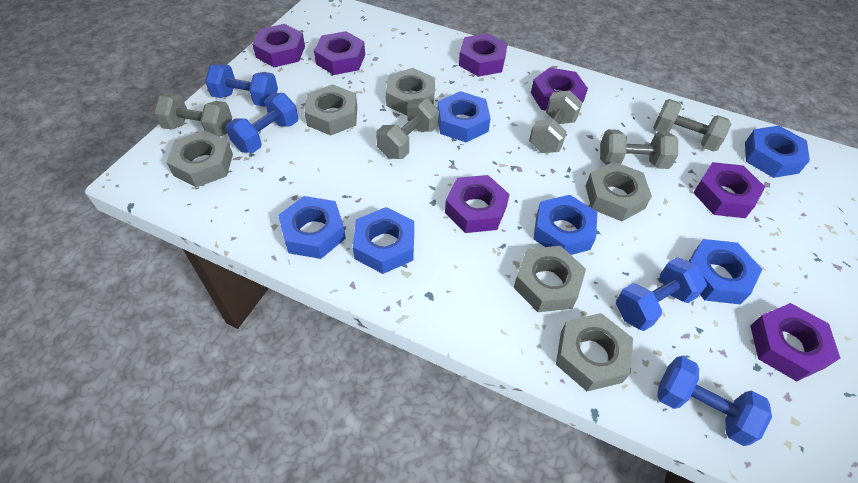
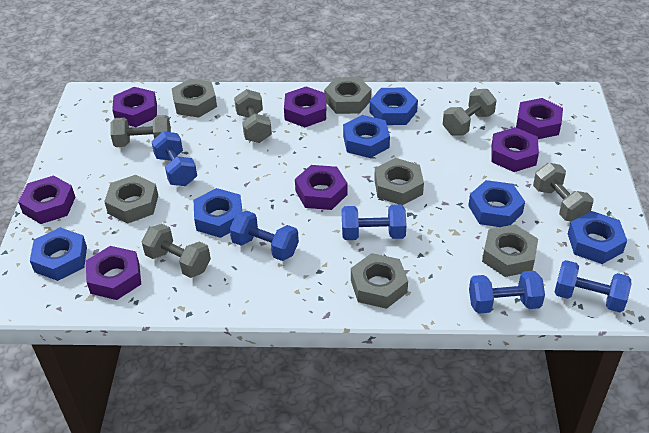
blue dumbbell: 4 -> 5

